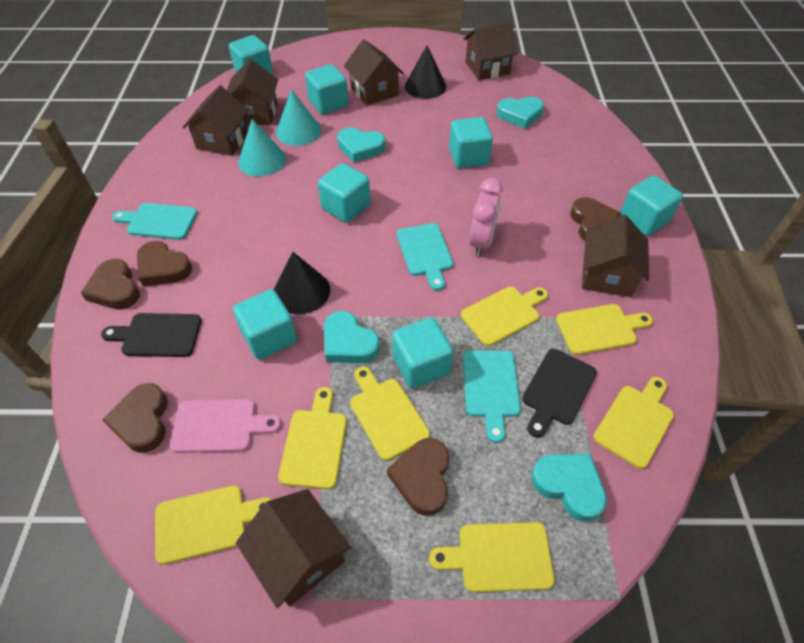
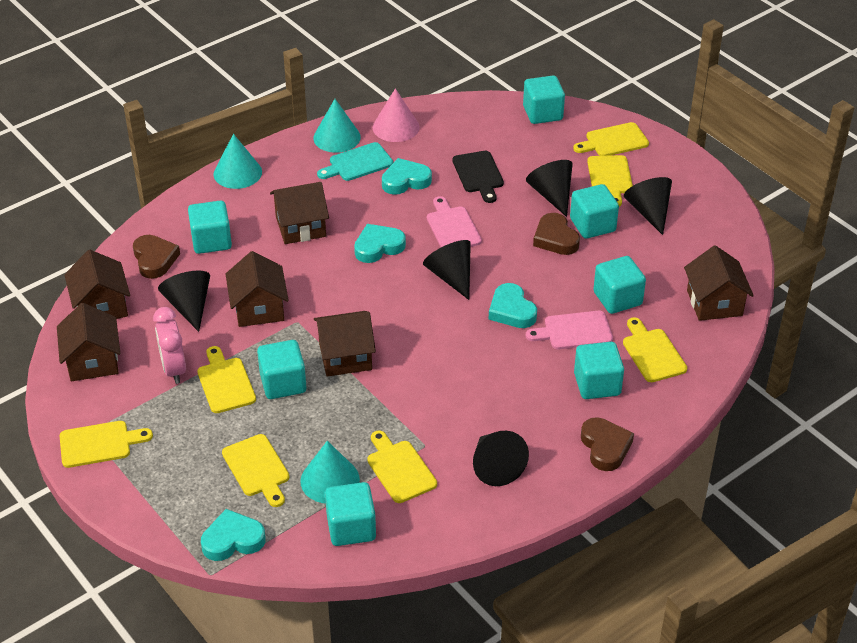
black cone: 2 -> 5
black cutting board: 2 -> 1
brown heart: 5 -> 3
pink cone: 0 -> 1
pink cutting board: 1 -> 2
turquoise cone: 2 -> 3
turquoise cutting board: 3 -> 1

